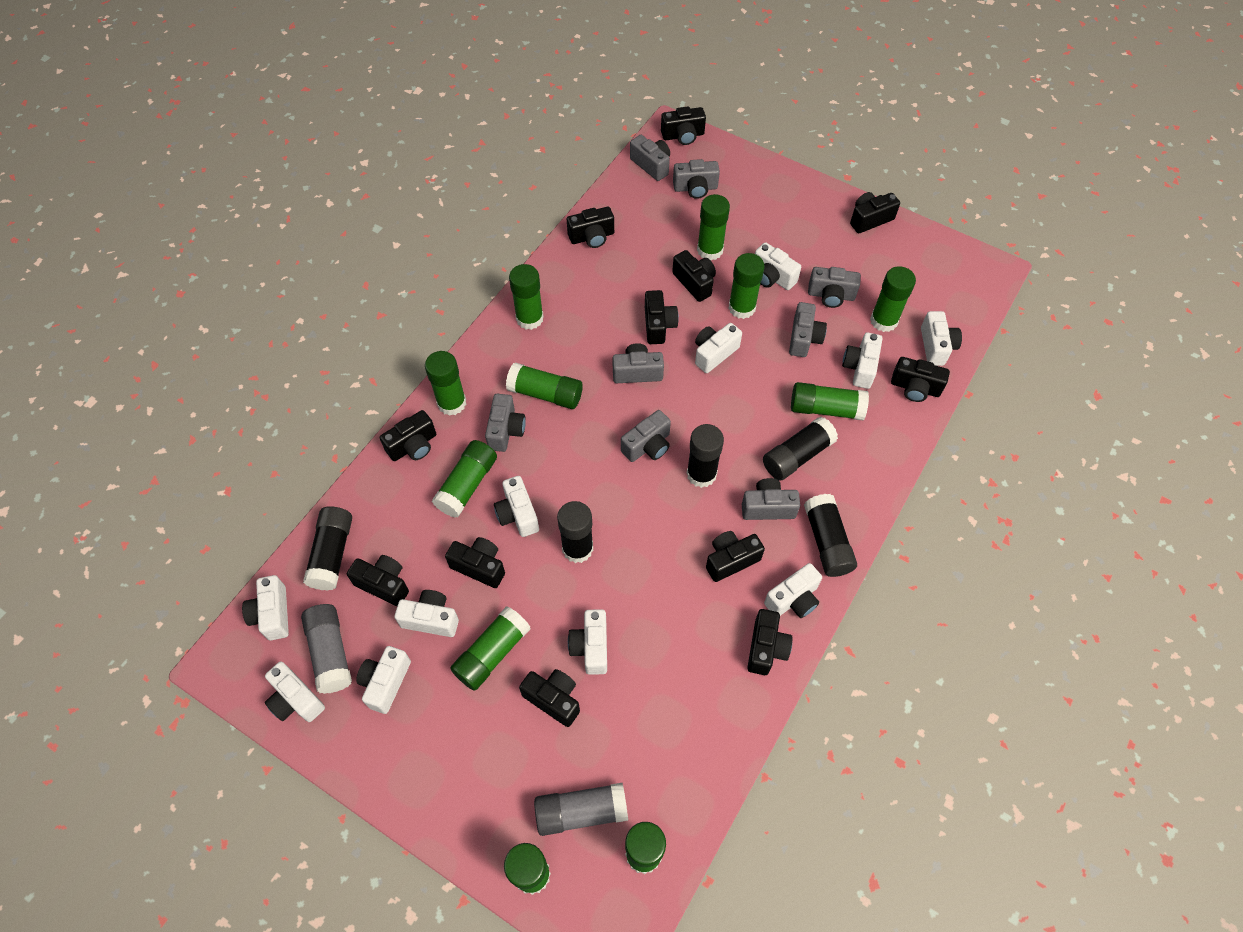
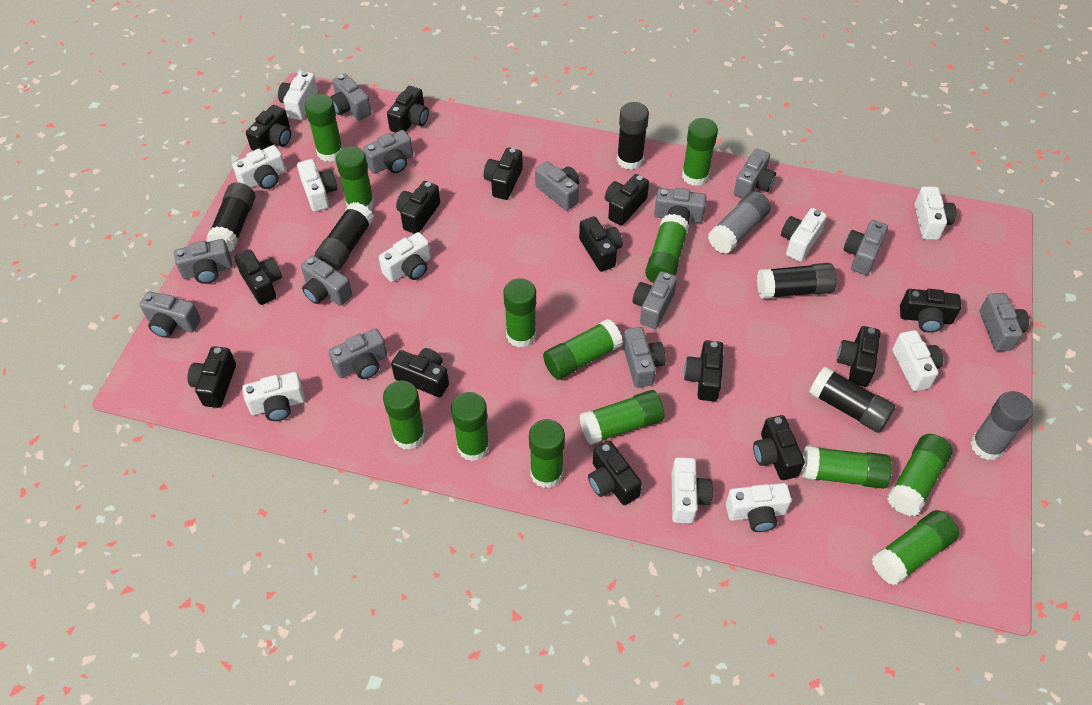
black camera: 12 -> 14
green glue stick: 11 -> 13
grey camera: 8 -> 13
white camera: 11 -> 10

